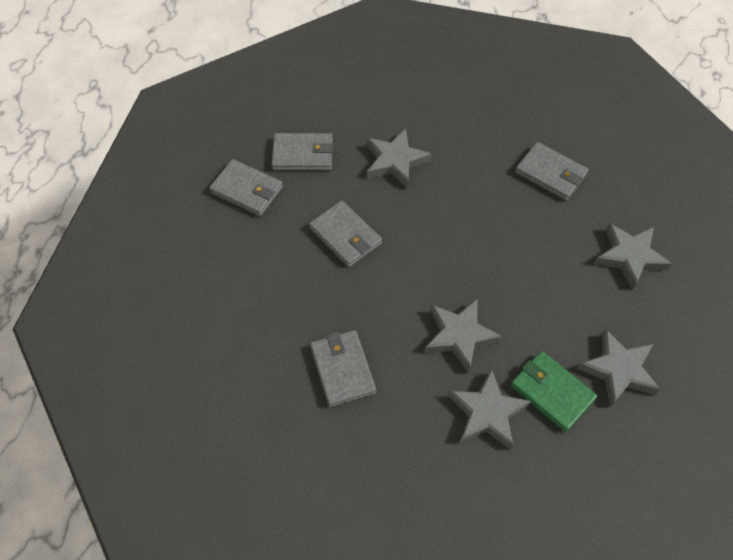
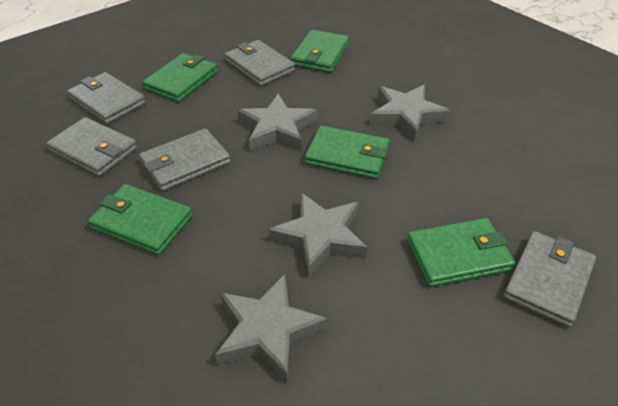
green wallet: 1 -> 5
grey star: 5 -> 4

